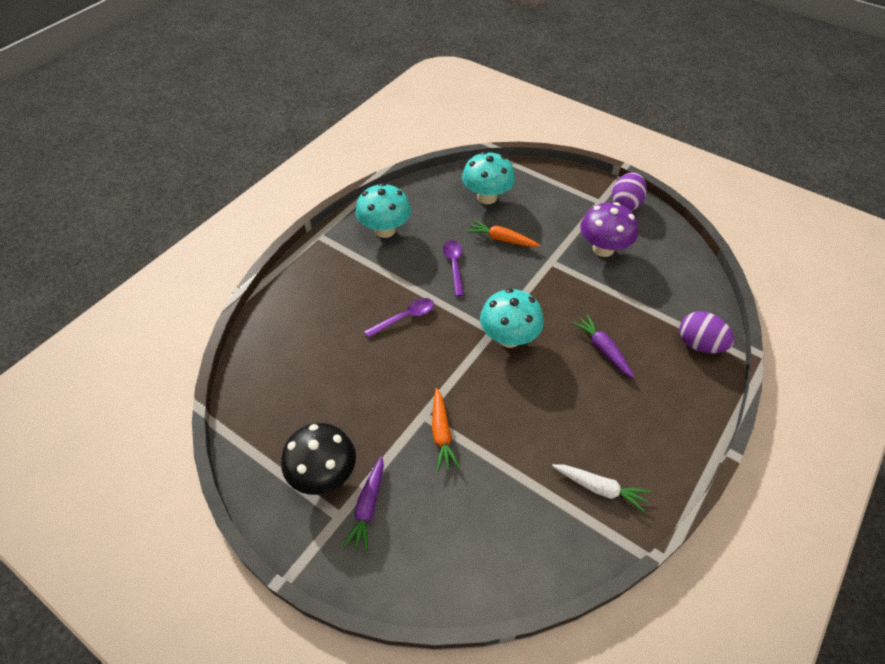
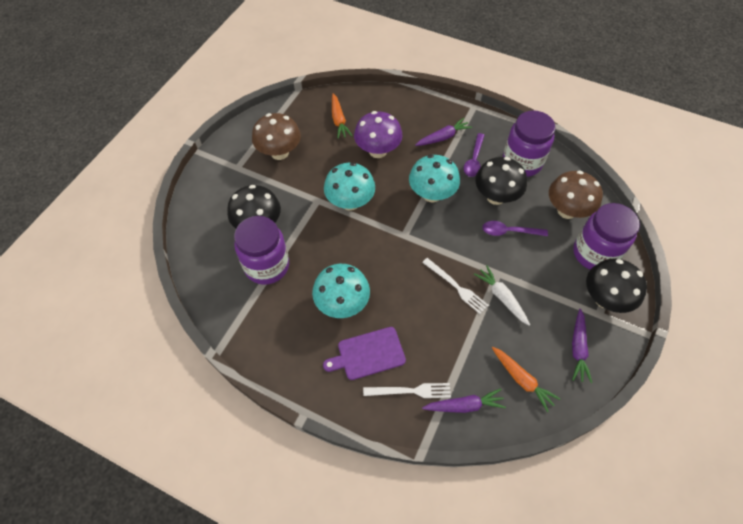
black mushroom: 1 -> 3
brown mushroom: 0 -> 2
purple carrot: 2 -> 3
purple cutting board: 0 -> 1
purple egg: 2 -> 0
purple jar: 0 -> 3
white fork: 0 -> 2

